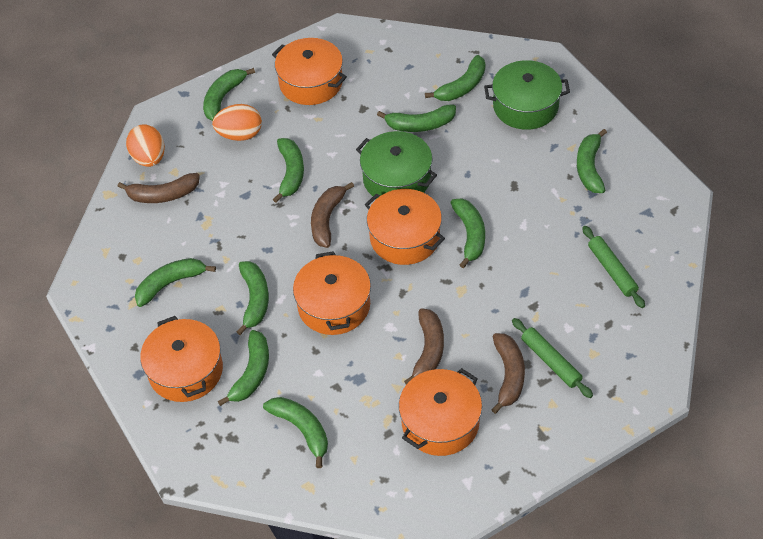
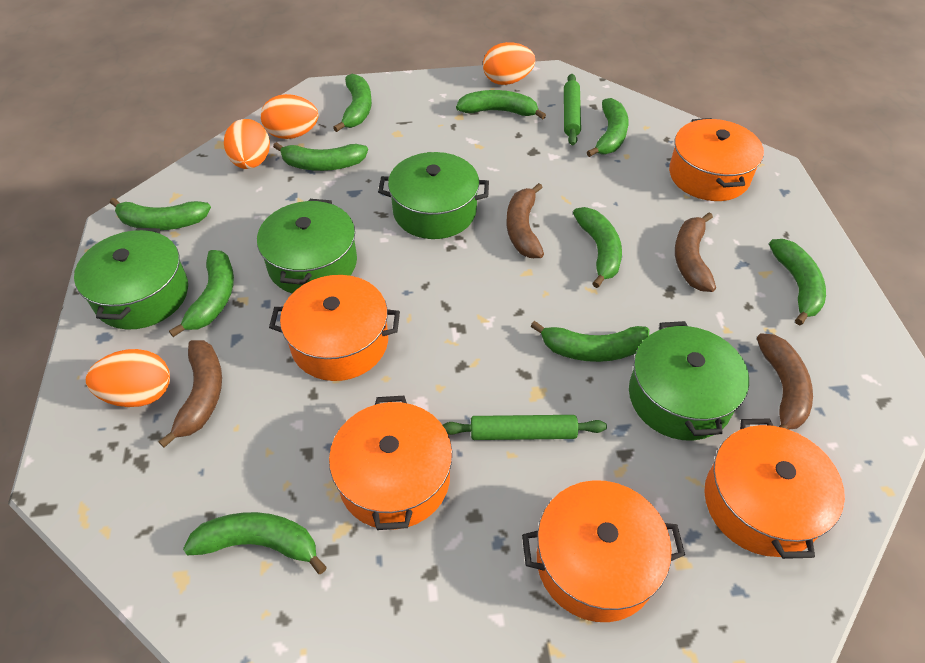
green pot: 2 -> 4
orange egg: 2 -> 4

